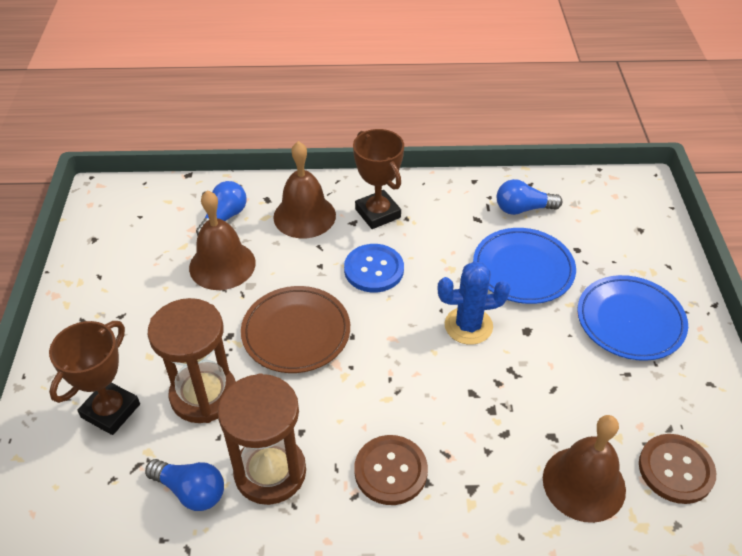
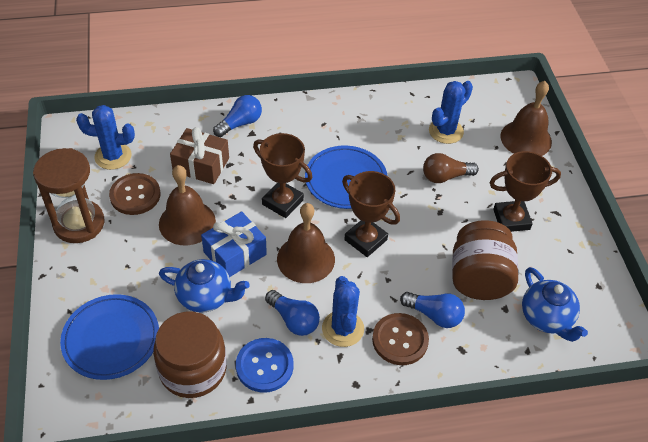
blue cactus: 1 -> 3
blue gift: 0 -> 1
blue teapot: 0 -> 2
brown gift: 0 -> 1
brown hourglass: 2 -> 1
brown jar: 0 -> 2
brown light bulb: 0 -> 1
brown plate: 1 -> 0
brown trophy: 2 -> 3

